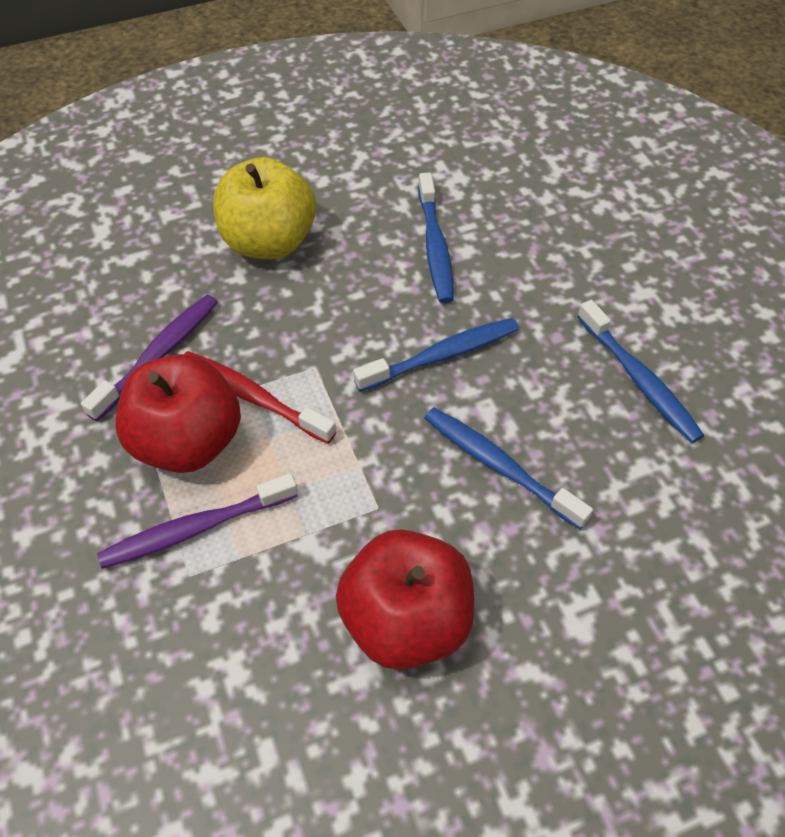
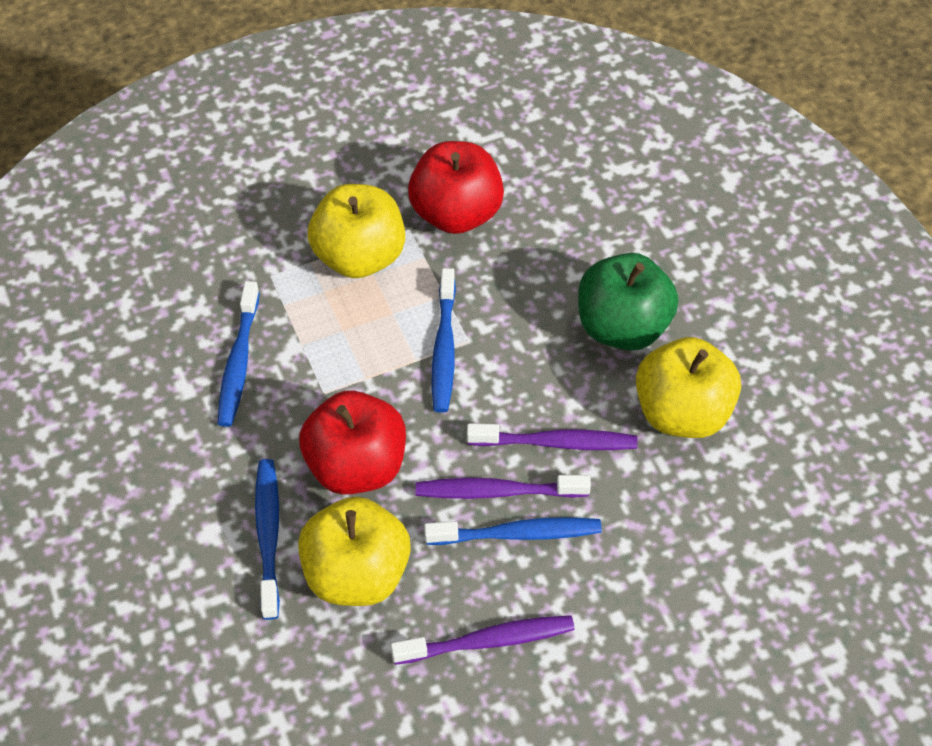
green apple: 0 -> 1
purple toothbrush: 2 -> 3
red toothbrush: 1 -> 0
yellow apple: 1 -> 3

